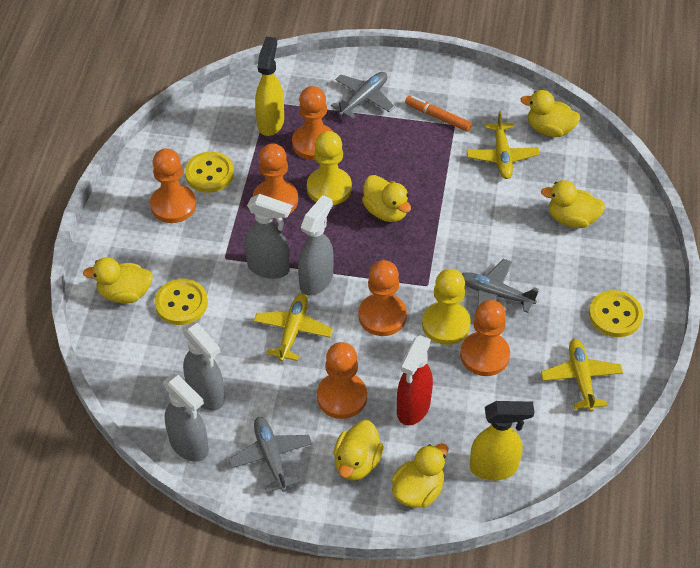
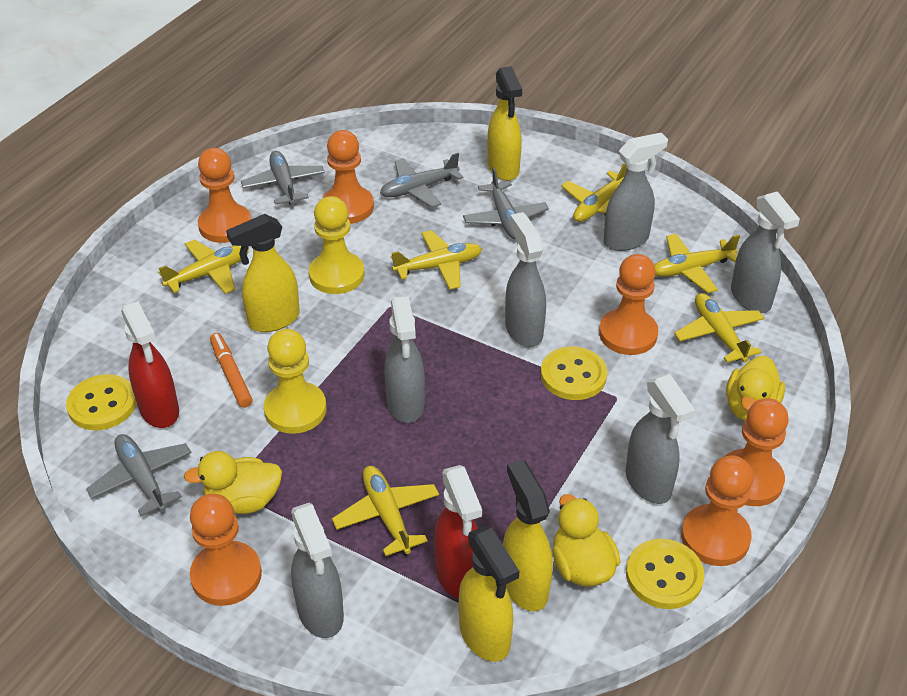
grey plane: 3 -> 4
grey spray bottle: 4 -> 6
red spray bottle: 1 -> 2
yellow duck: 6 -> 3
yellow plane: 3 -> 6
yellow spray bottle: 2 -> 4

